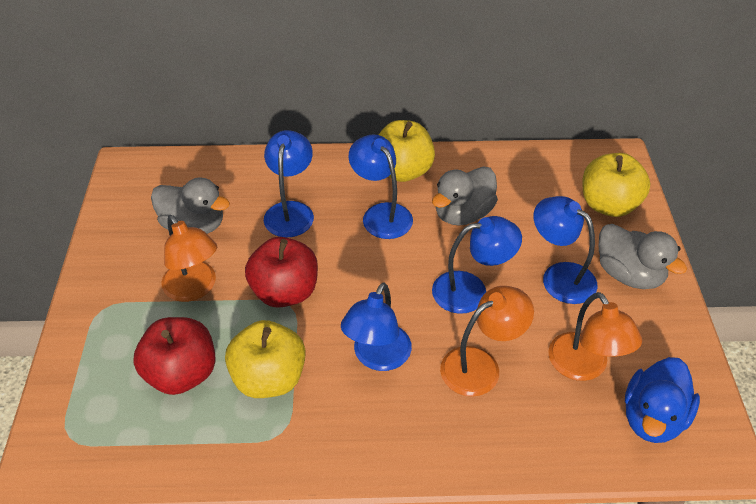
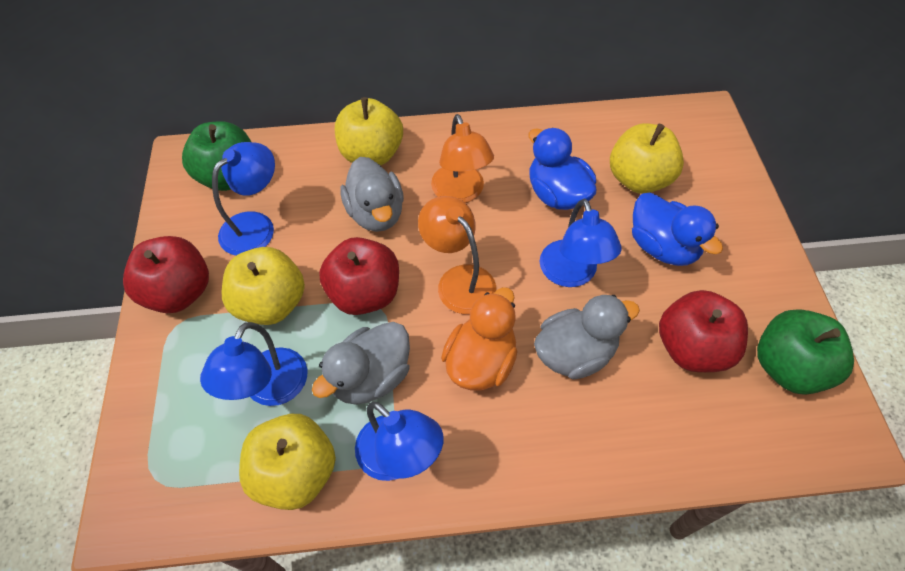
blue duck: 1 -> 2
blue lamp: 5 -> 4
green apple: 0 -> 2
orange duck: 0 -> 1
orange lamp: 3 -> 2
red apple: 2 -> 3
yellow apple: 3 -> 4

